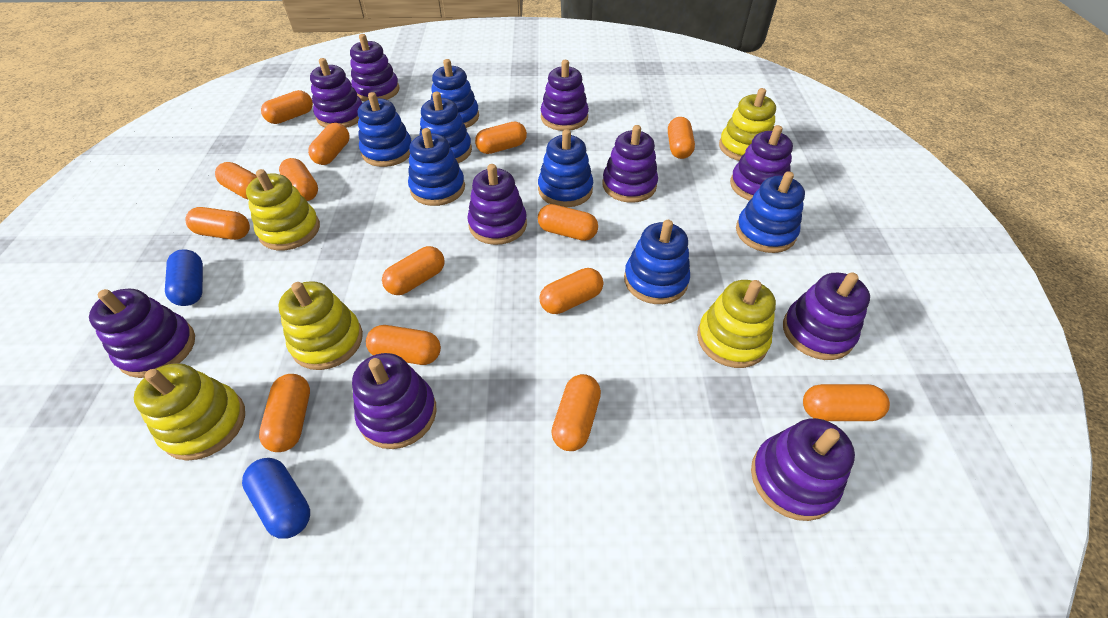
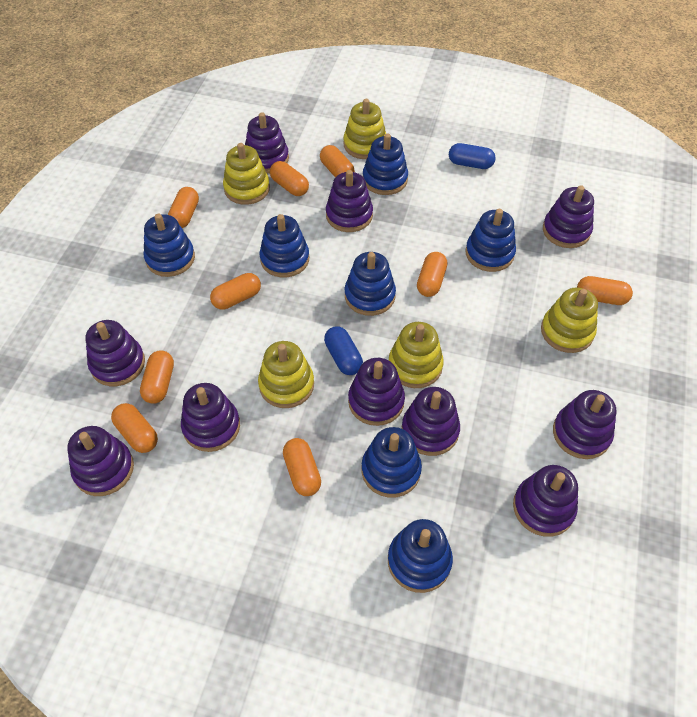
orange capsule: 14 -> 9

